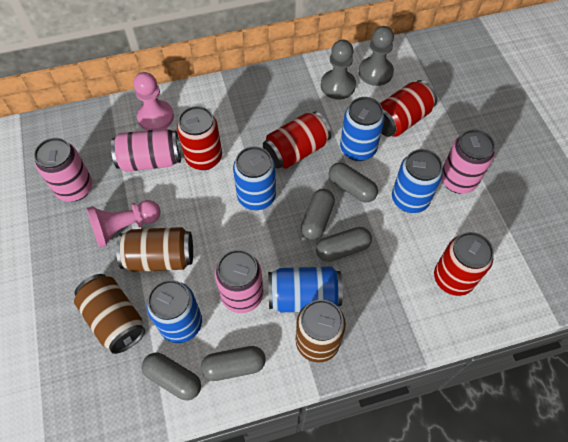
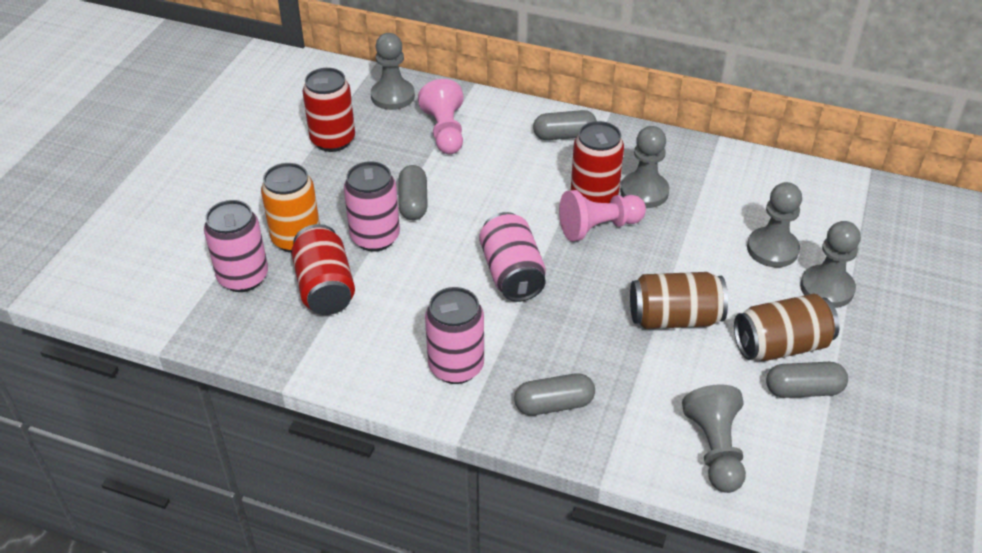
blue can: 5 -> 0
brown can: 3 -> 2
grey capsule: 5 -> 4
grey pawn: 2 -> 5
orange can: 0 -> 1
red can: 4 -> 3

